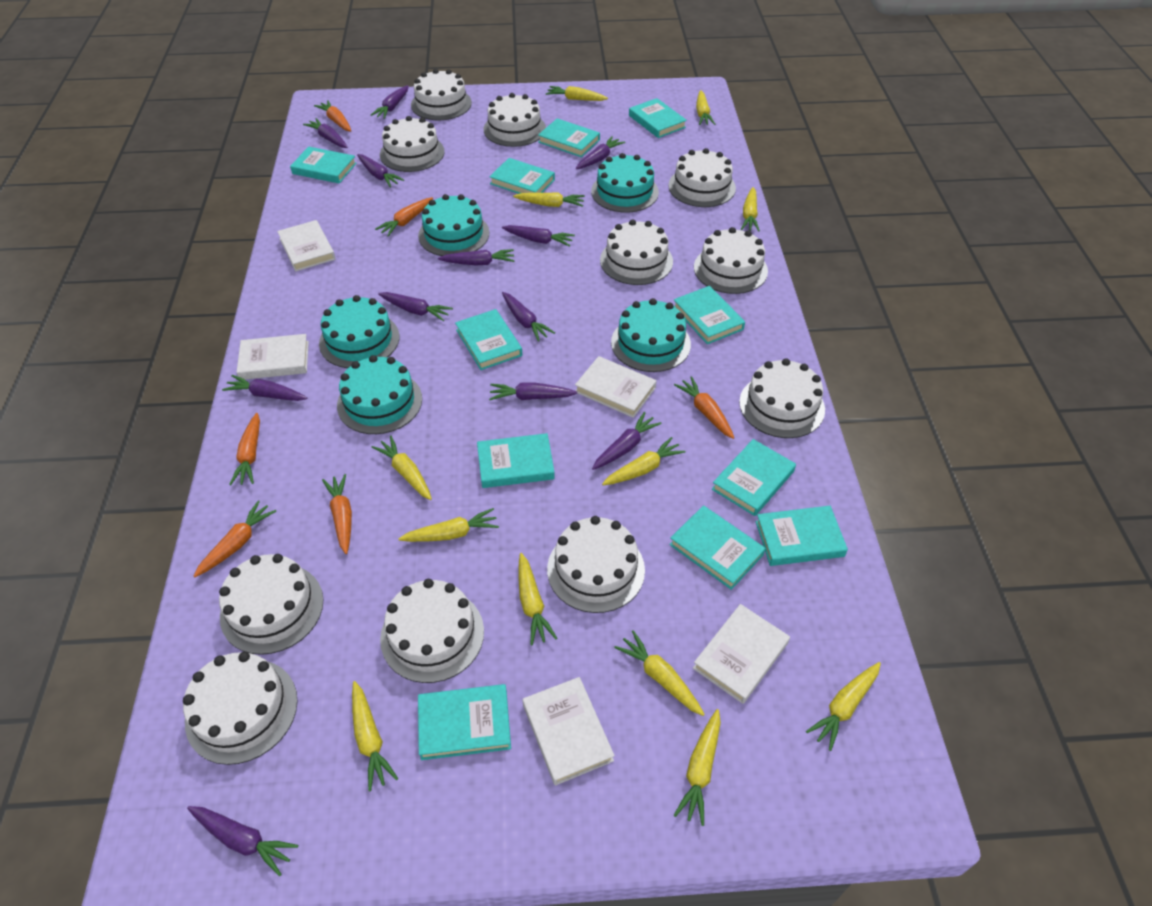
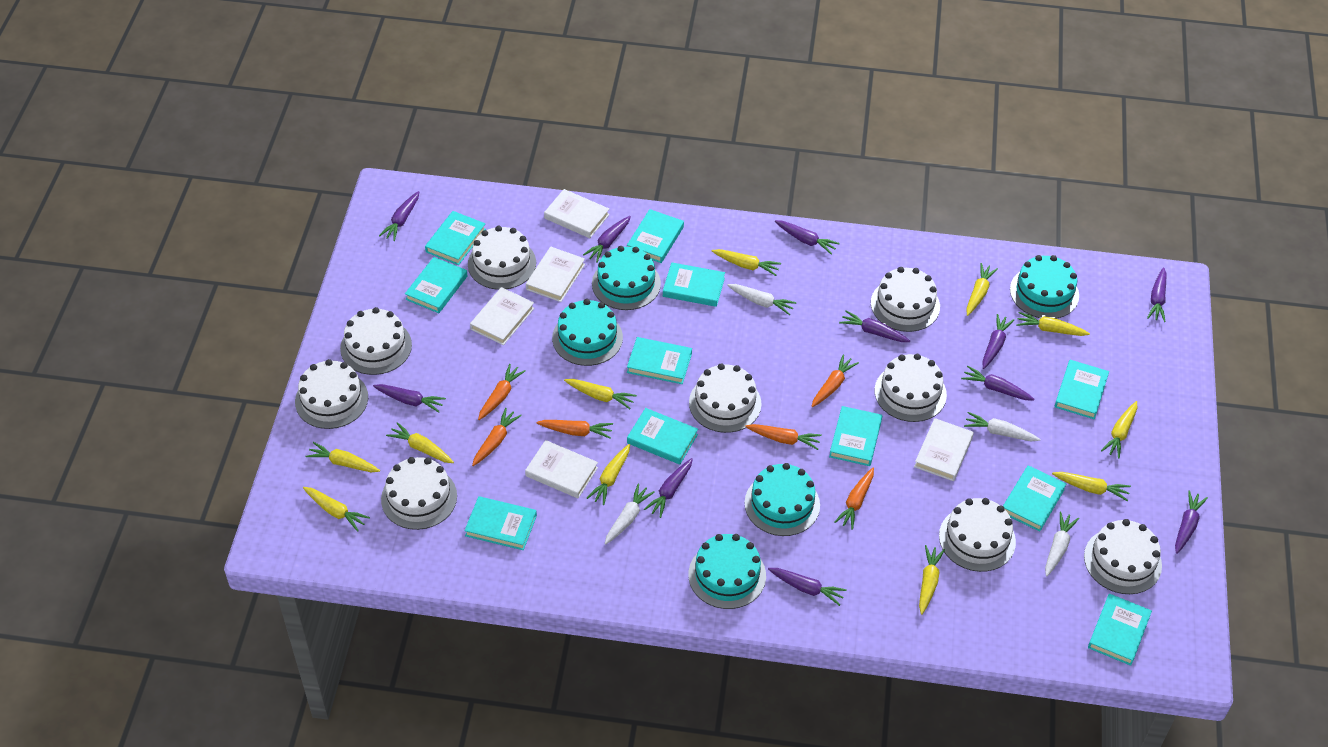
purple carrot: 12 -> 11
white cake: 11 -> 9
white carrot: 0 -> 4
yellow carrot: 12 -> 11

